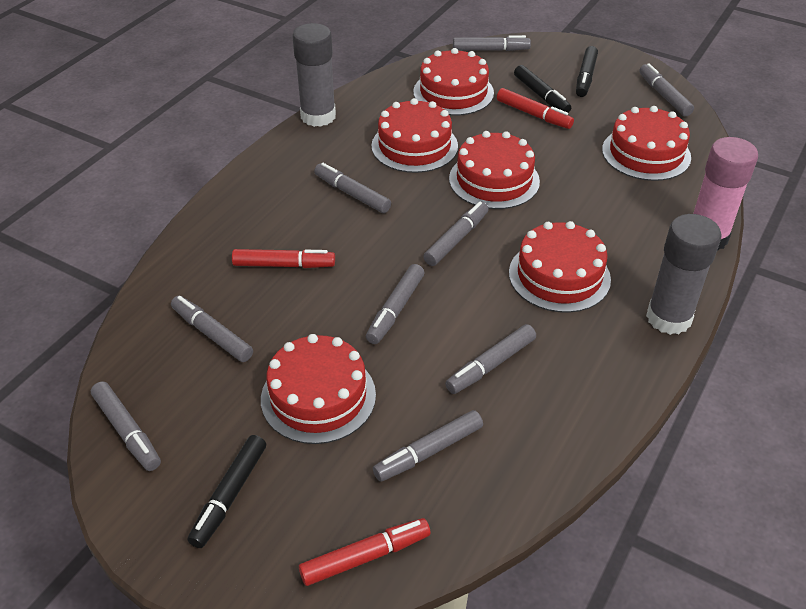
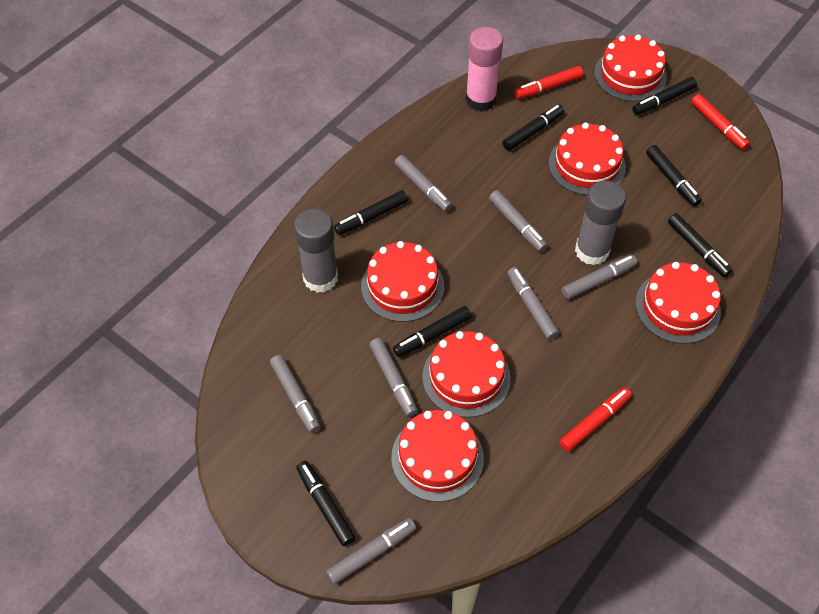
black marker: 3 -> 7
grey marker: 9 -> 7

